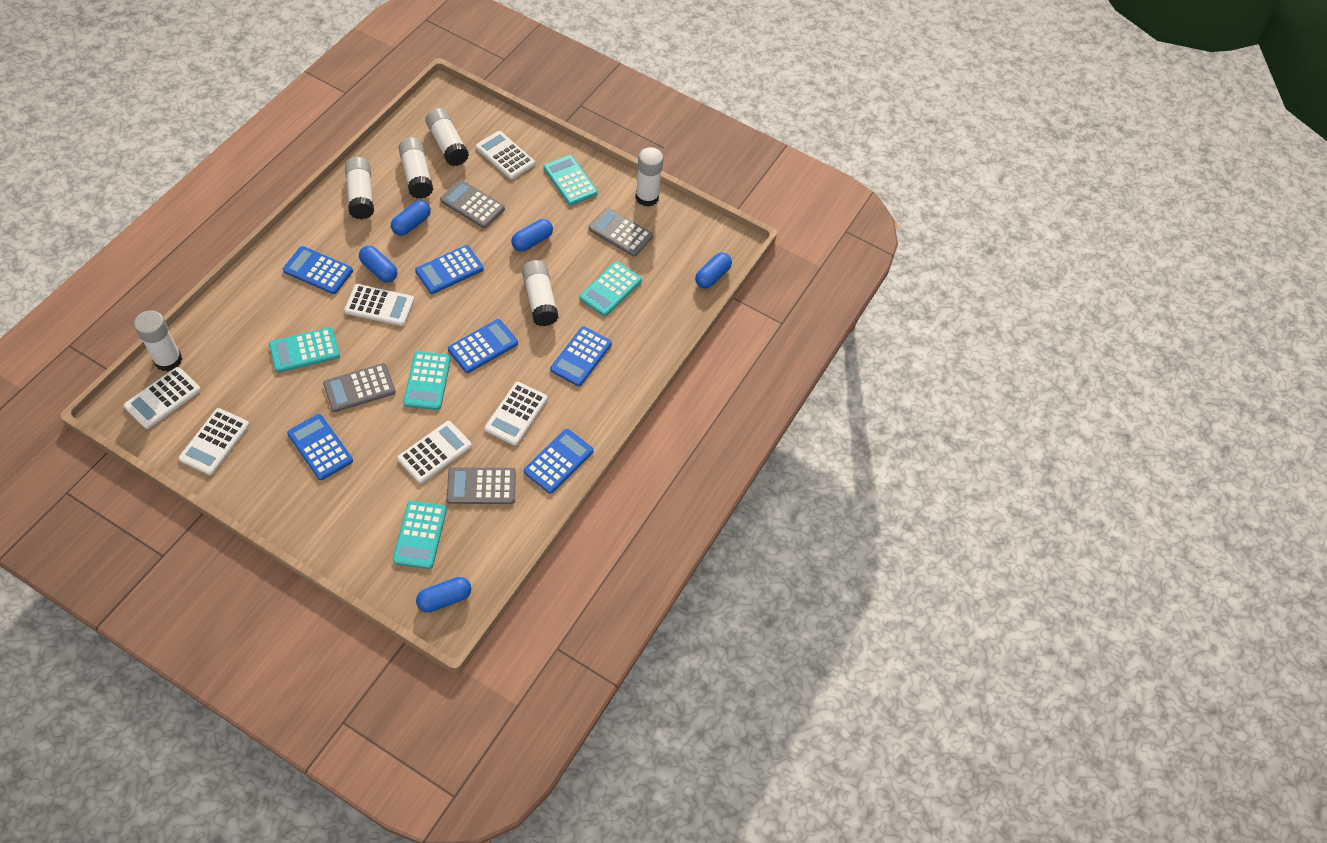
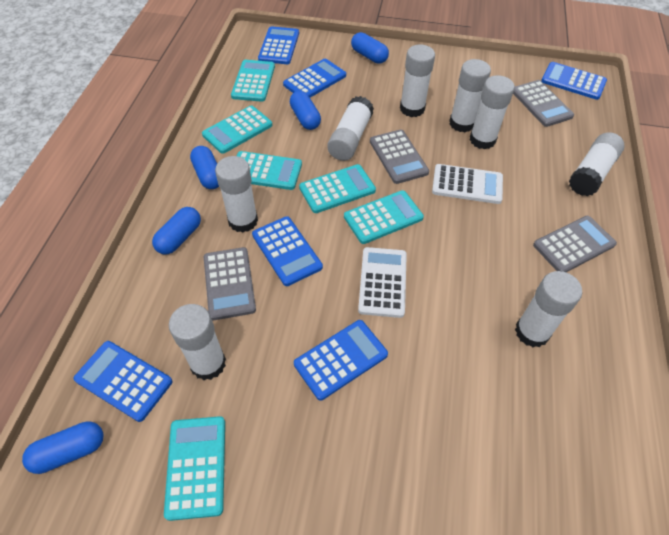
turquoise calculator: 5 -> 6
white calculator: 6 -> 2
white glue stick: 6 -> 8

